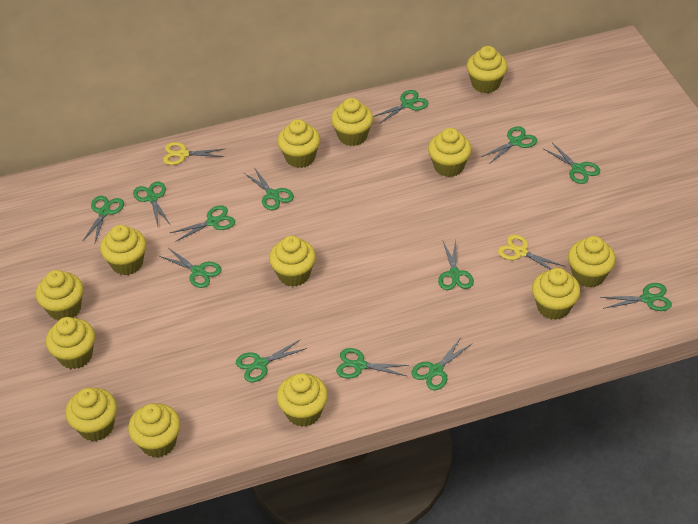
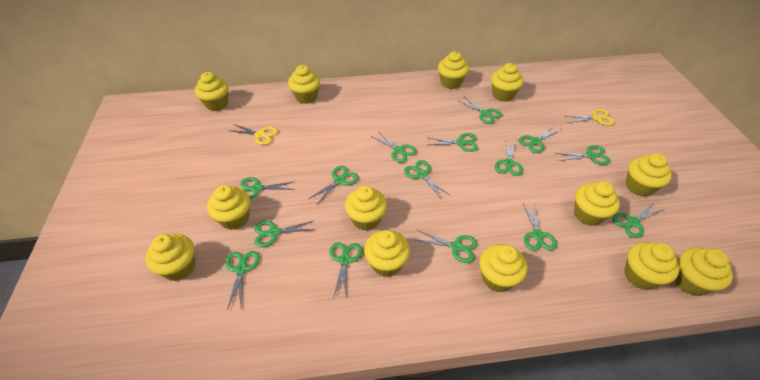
green scissors: 13 -> 15

